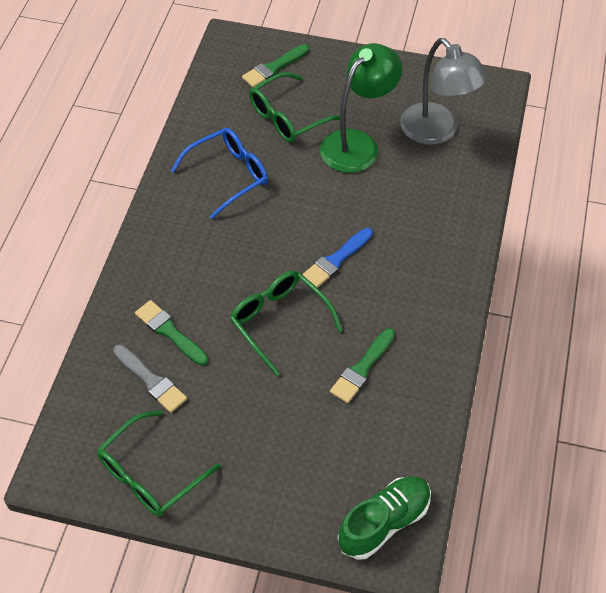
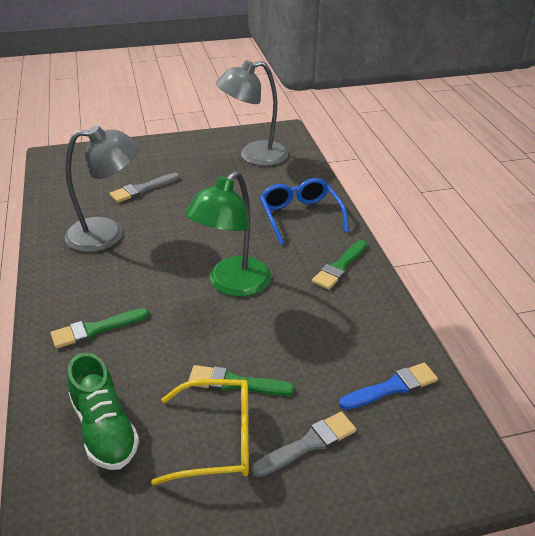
green glasses: 3 -> 0
grey brush: 1 -> 2
grey lamp: 1 -> 2
yellow glasses: 0 -> 1

